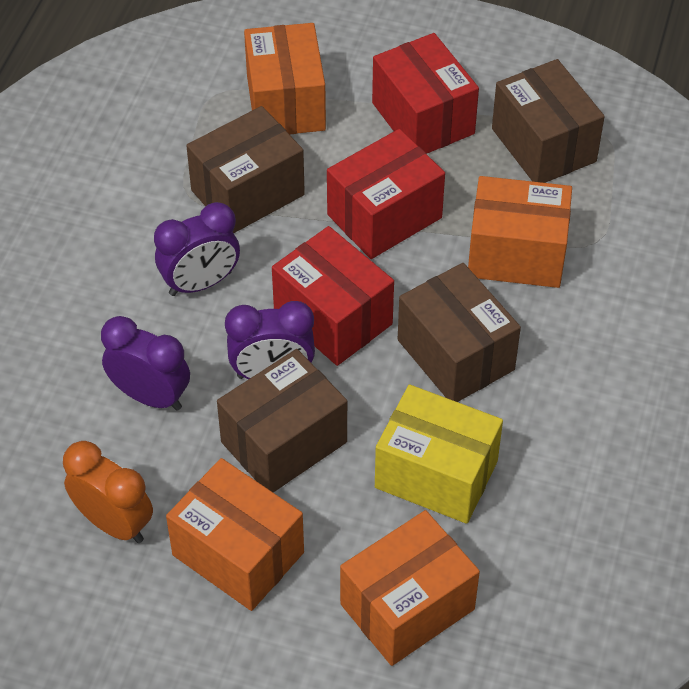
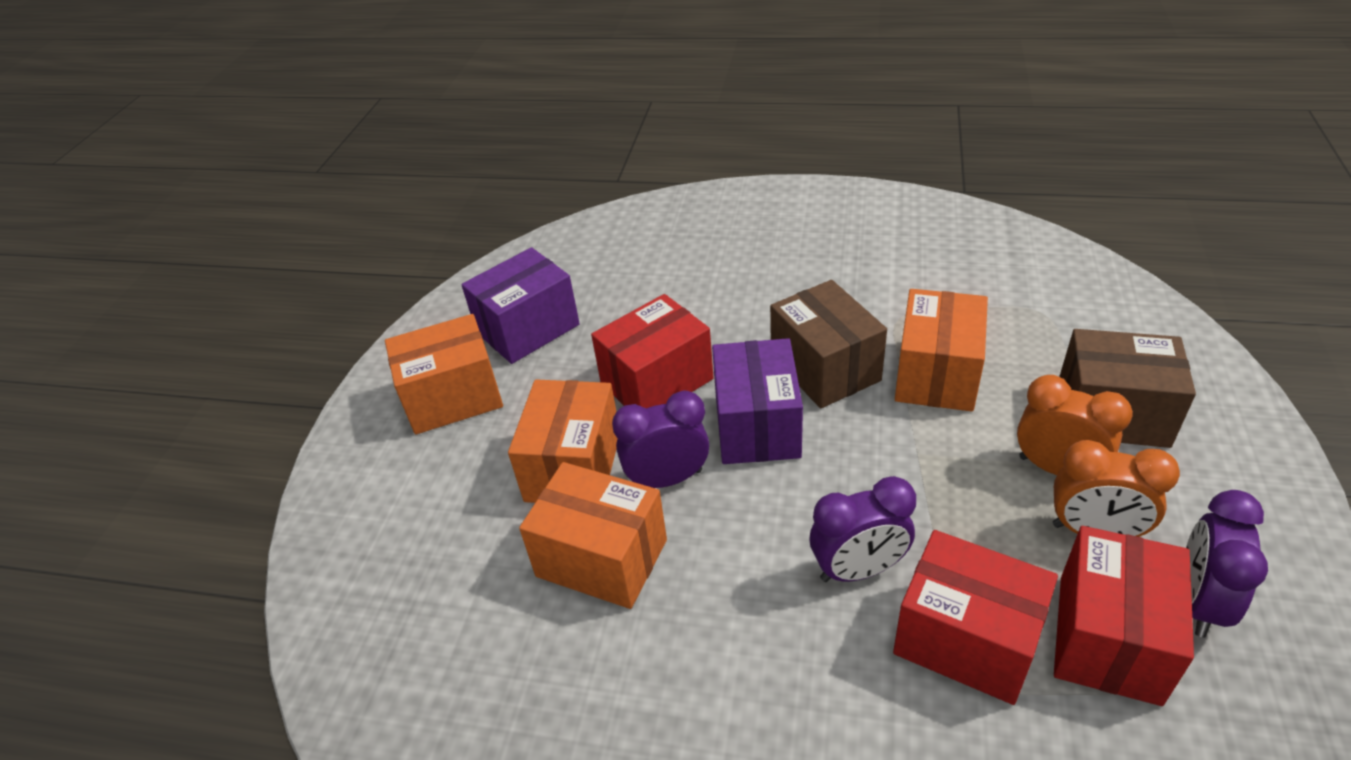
brown box: 4 -> 2
orange clock: 1 -> 2
purple box: 0 -> 2
yellow box: 1 -> 0

